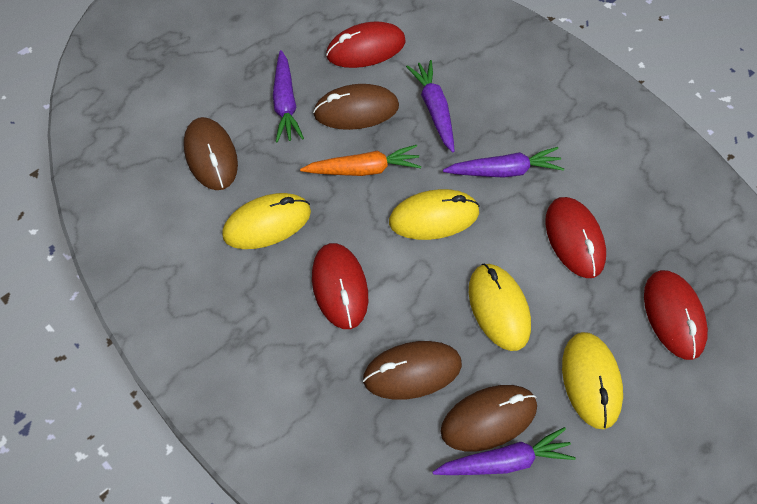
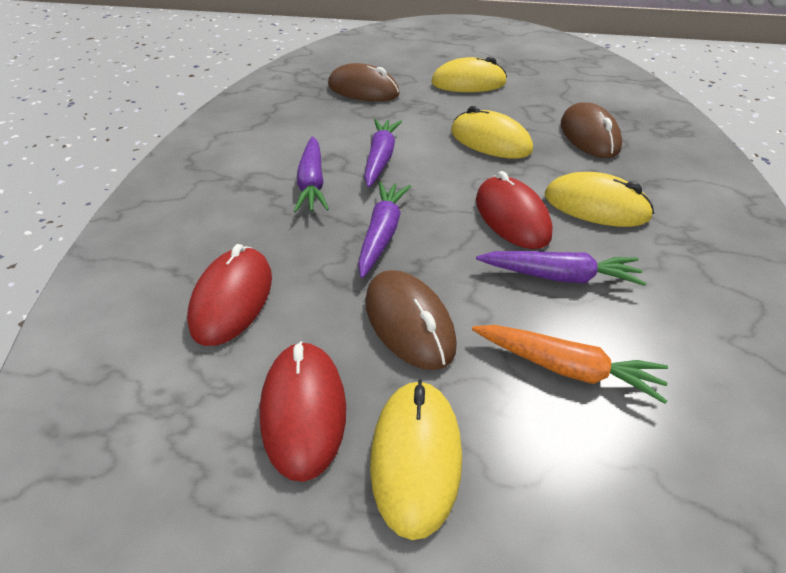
brown mouse: 4 -> 3
red mouse: 4 -> 3

